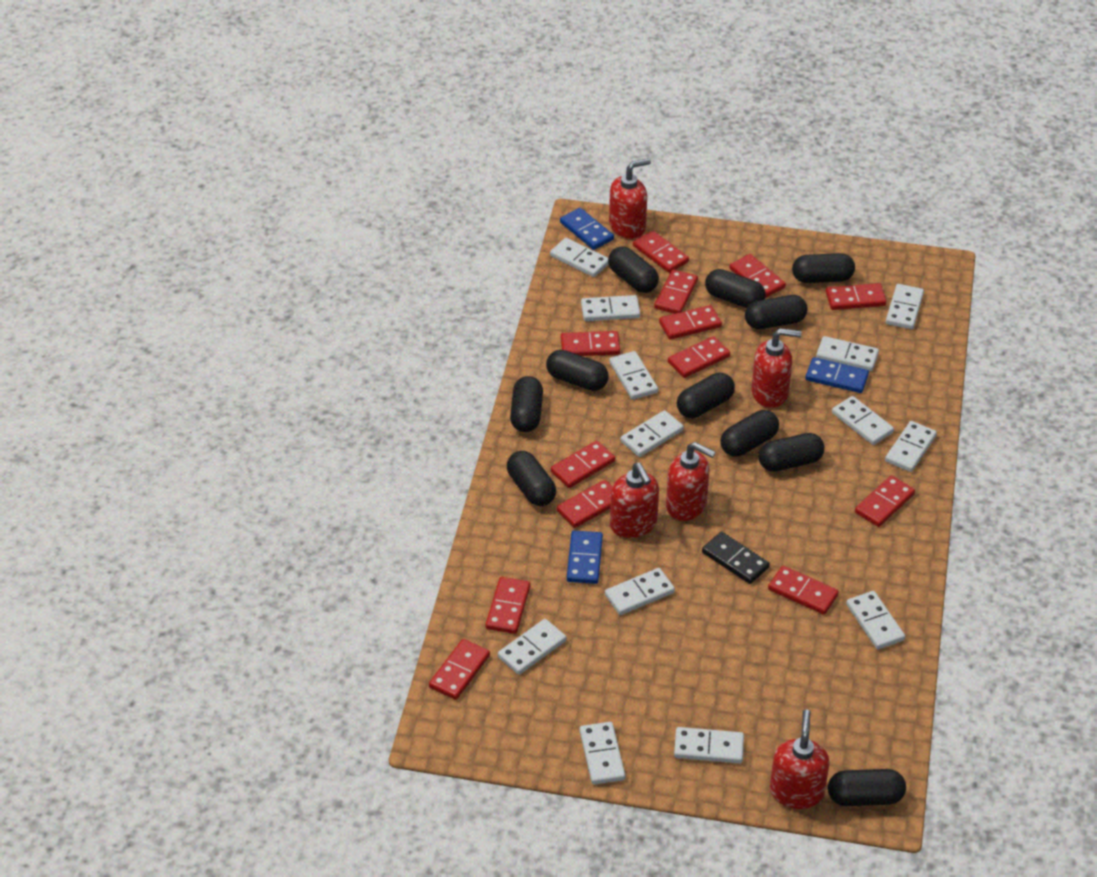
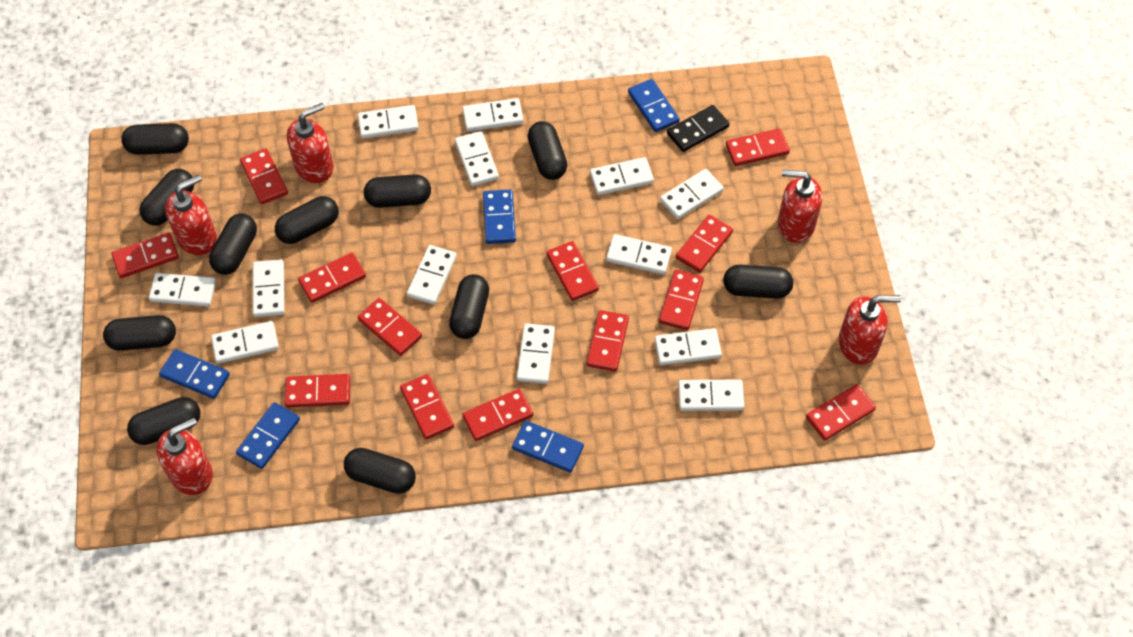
blue domino: 3 -> 5

